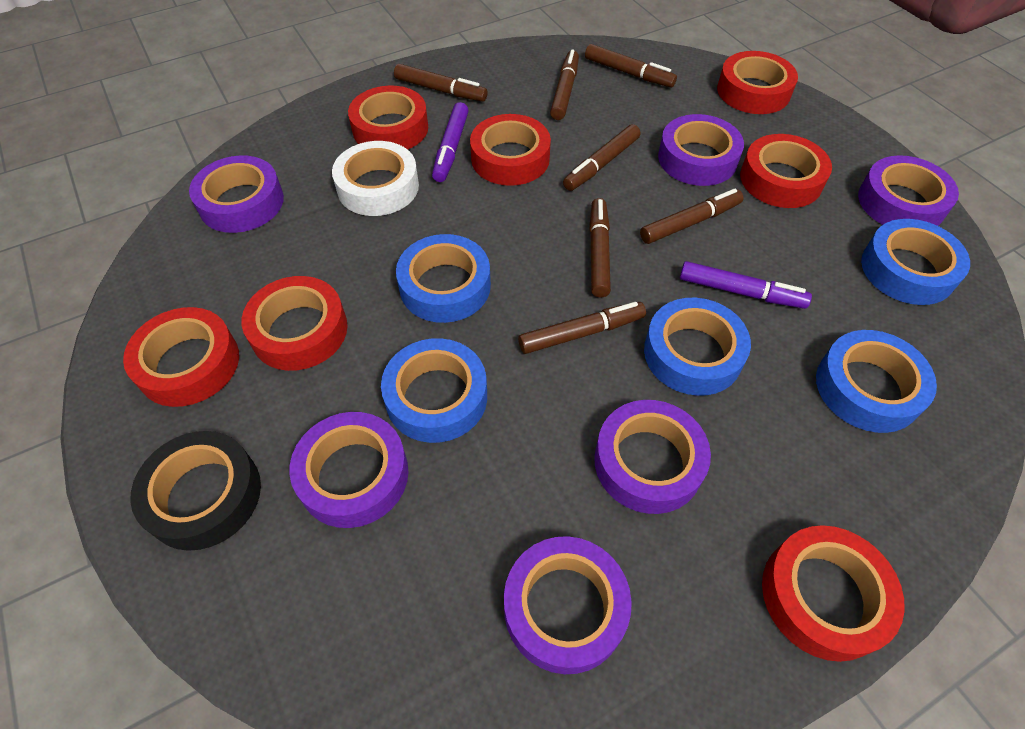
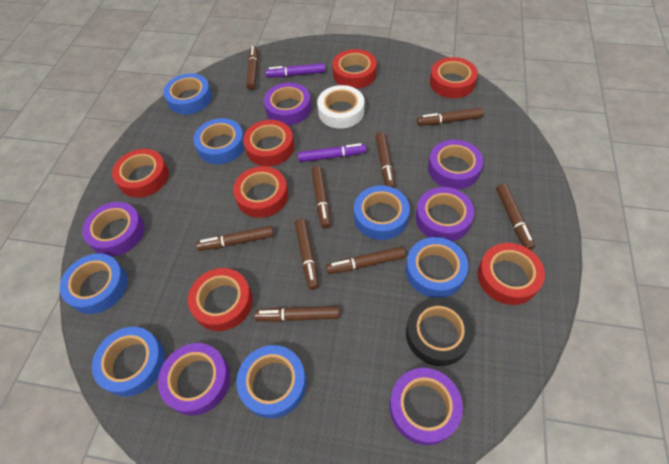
blue tape: 5 -> 7
brown marker: 7 -> 9

